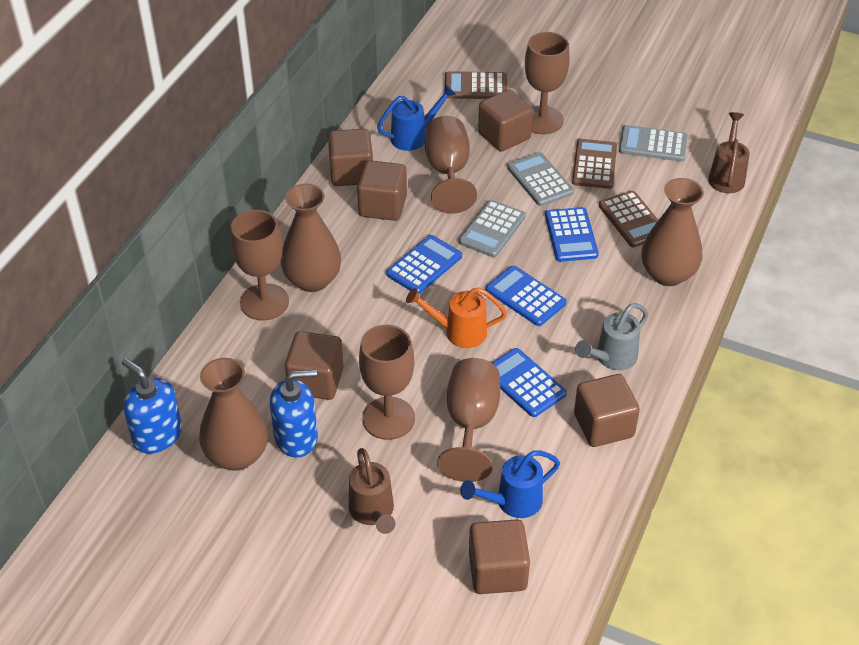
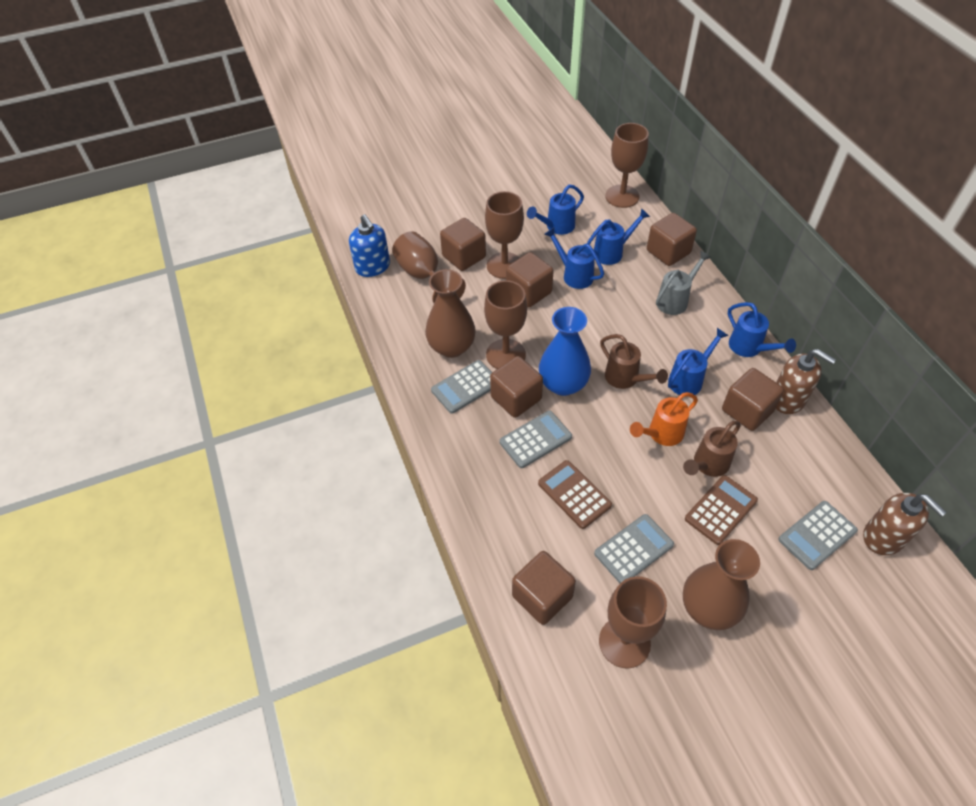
blue calculator: 4 -> 0
blue soap dispenser: 2 -> 1
blue vase: 0 -> 1
blue watering can: 2 -> 5
brown calculator: 3 -> 2
brown soap dispenser: 0 -> 2
brown vase: 3 -> 2
grey calculator: 3 -> 4

